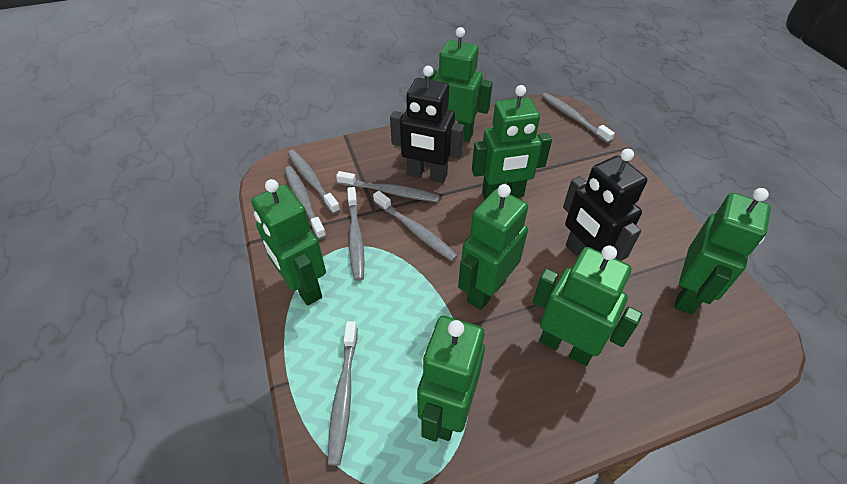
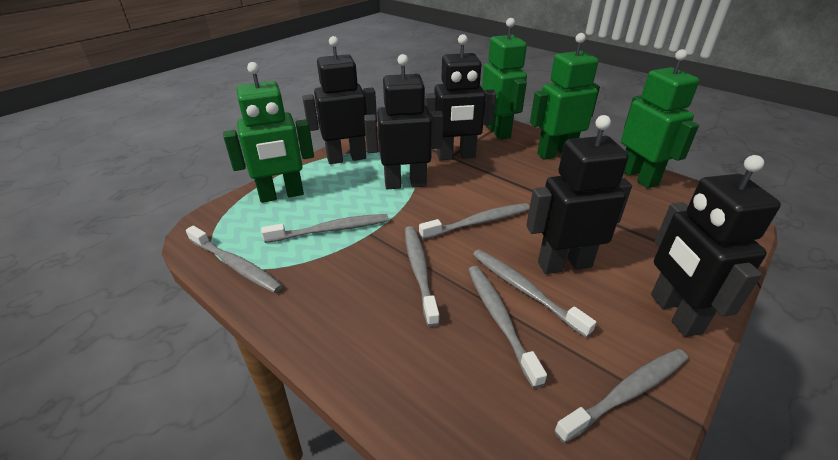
black robot: 2 -> 5
green robot: 7 -> 4

